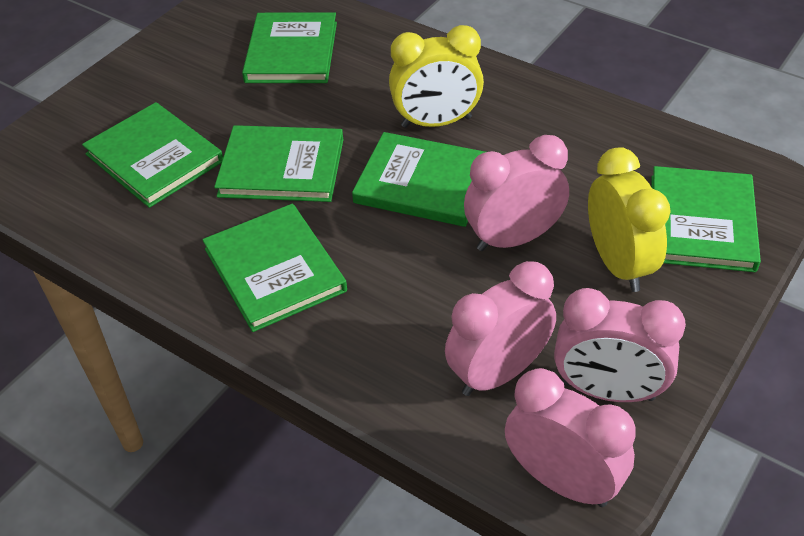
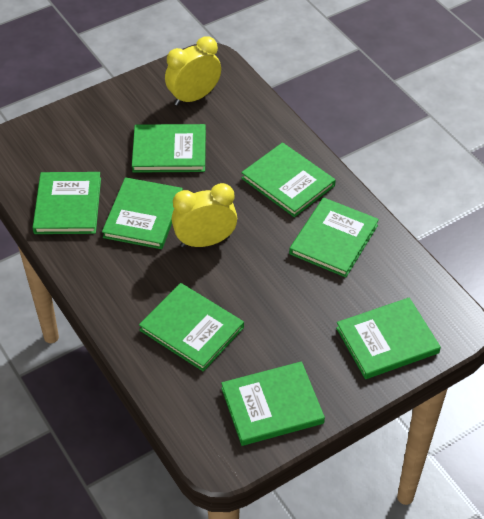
green book: 6 -> 8
pink clock: 4 -> 0

